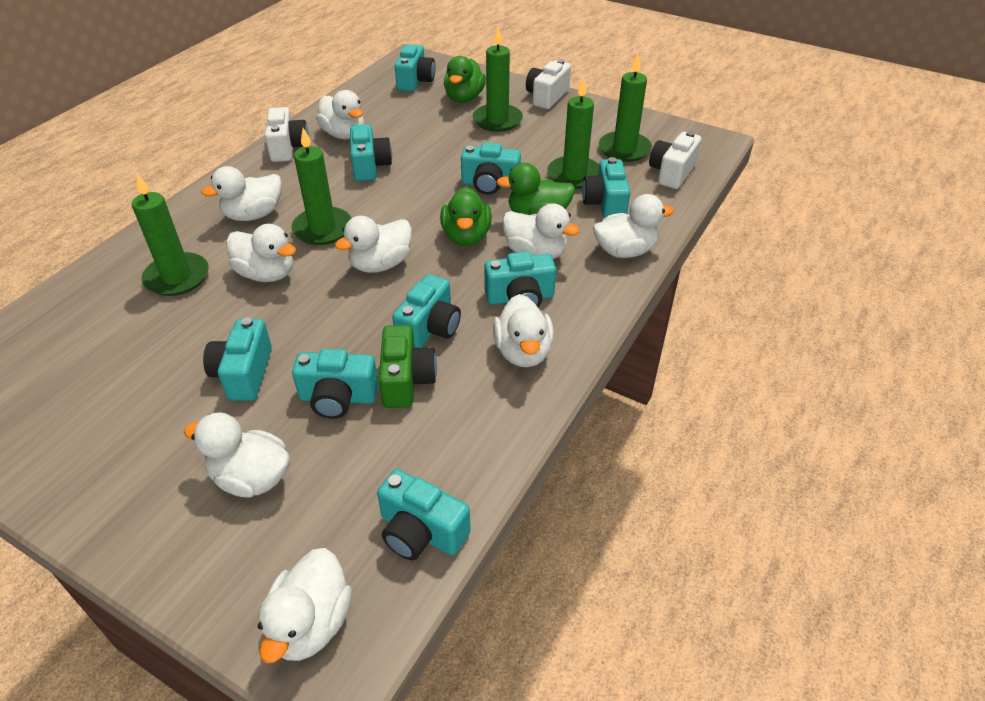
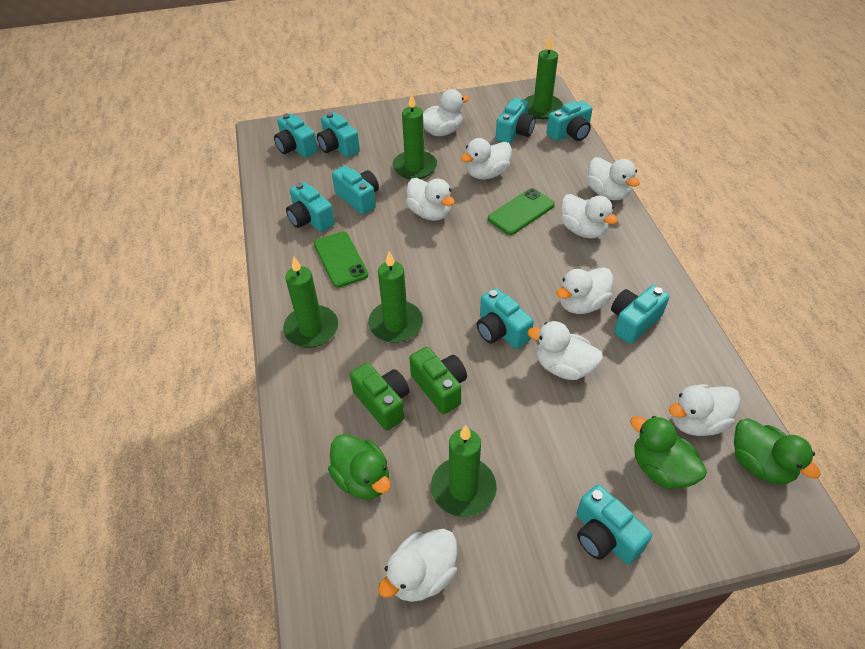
green camera: 1 -> 2
green phone: 0 -> 2
white camera: 3 -> 0

